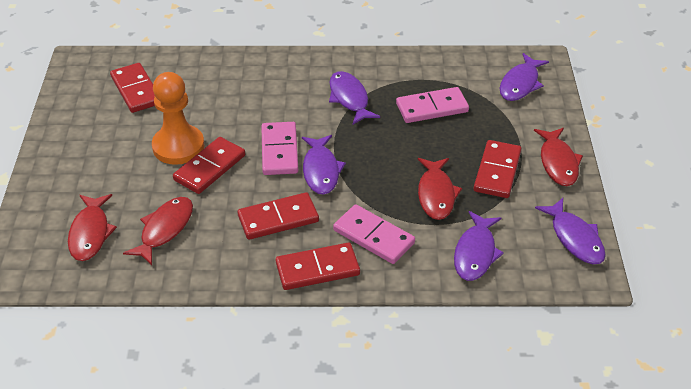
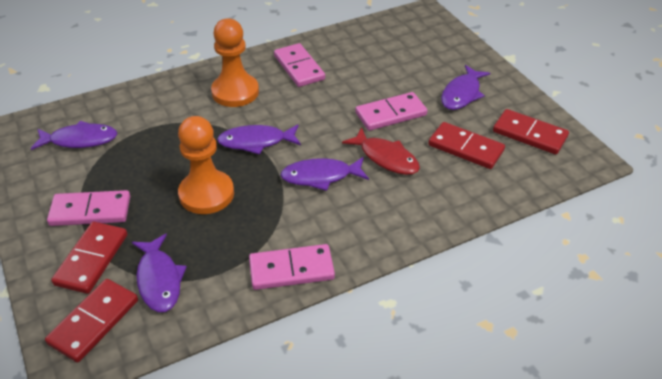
orange pawn: 1 -> 2
pink domino: 3 -> 4
red domino: 5 -> 4
red fish: 4 -> 1

